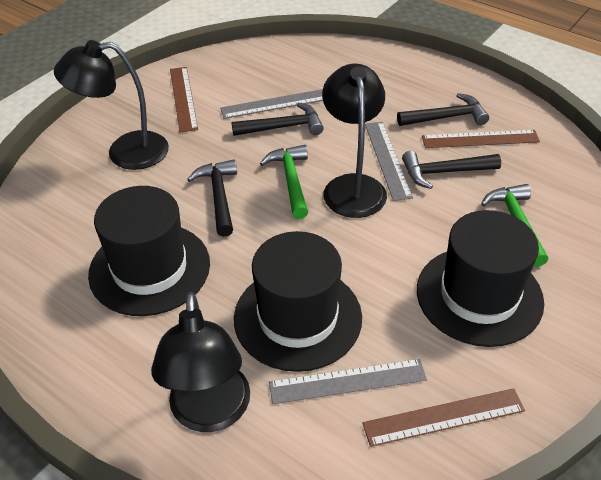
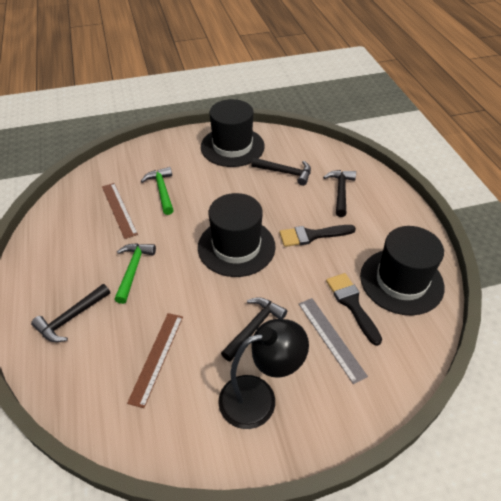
black brush: 0 -> 2
black lamp: 3 -> 1
brown ruler: 3 -> 2
grey ruler: 3 -> 1

